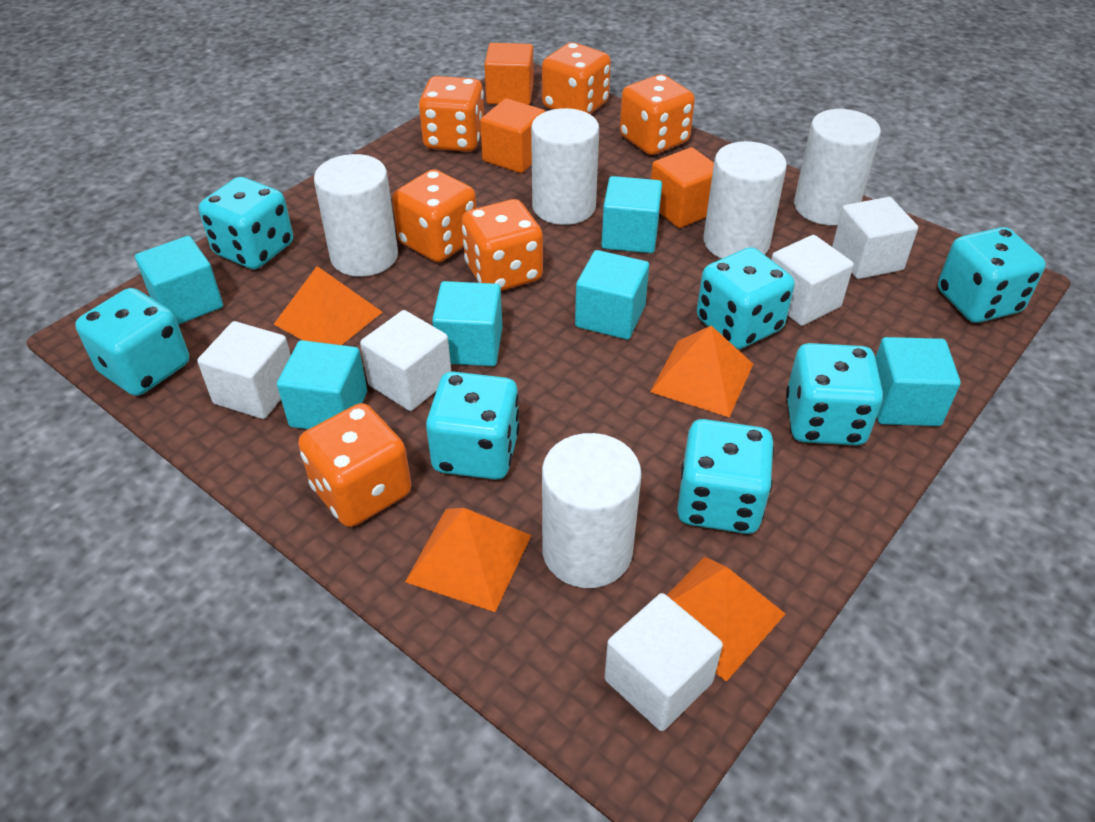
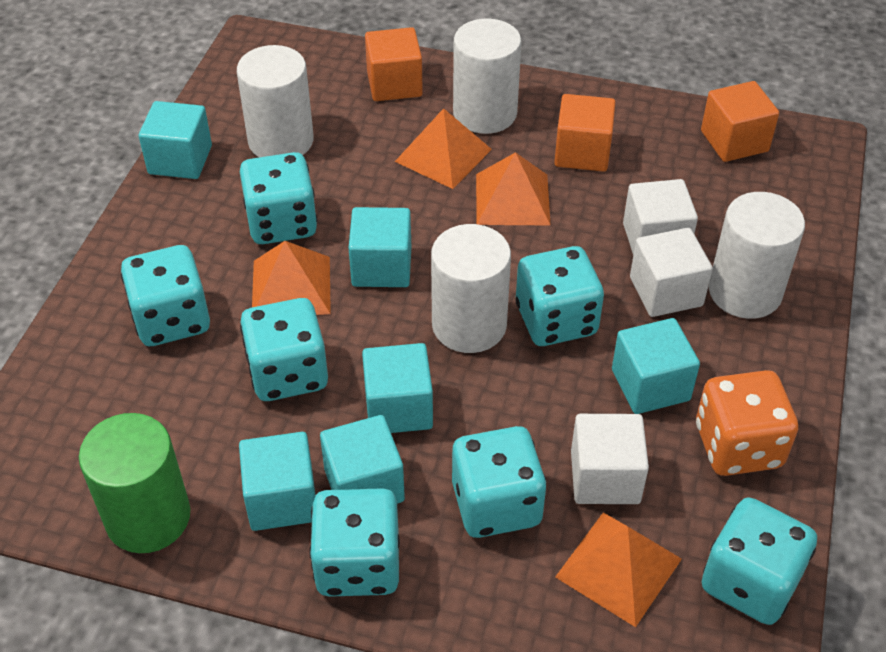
green cylinder: 0 -> 1
orange dice: 6 -> 1
white cube: 5 -> 3
white cylinder: 5 -> 4

